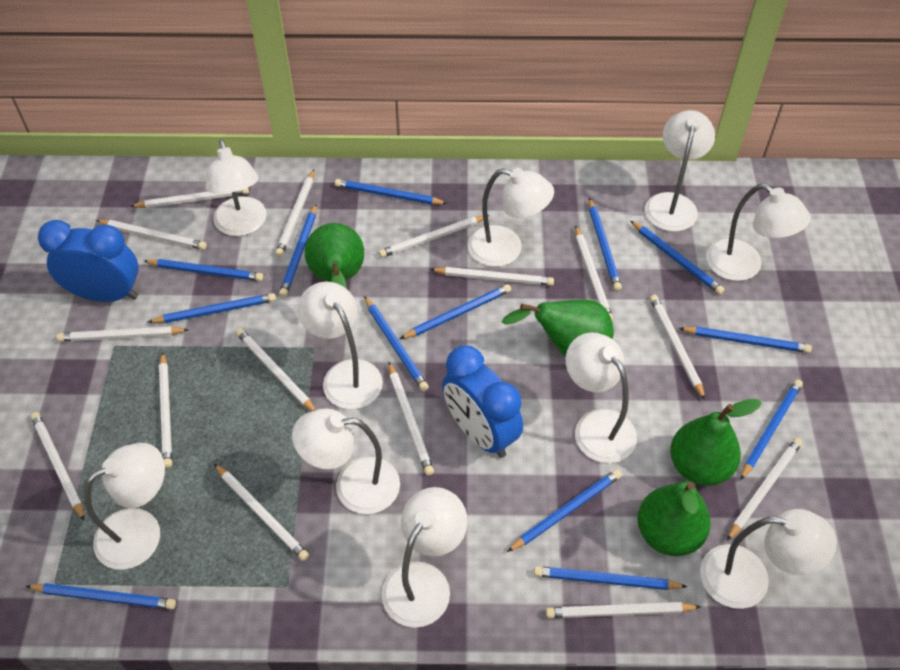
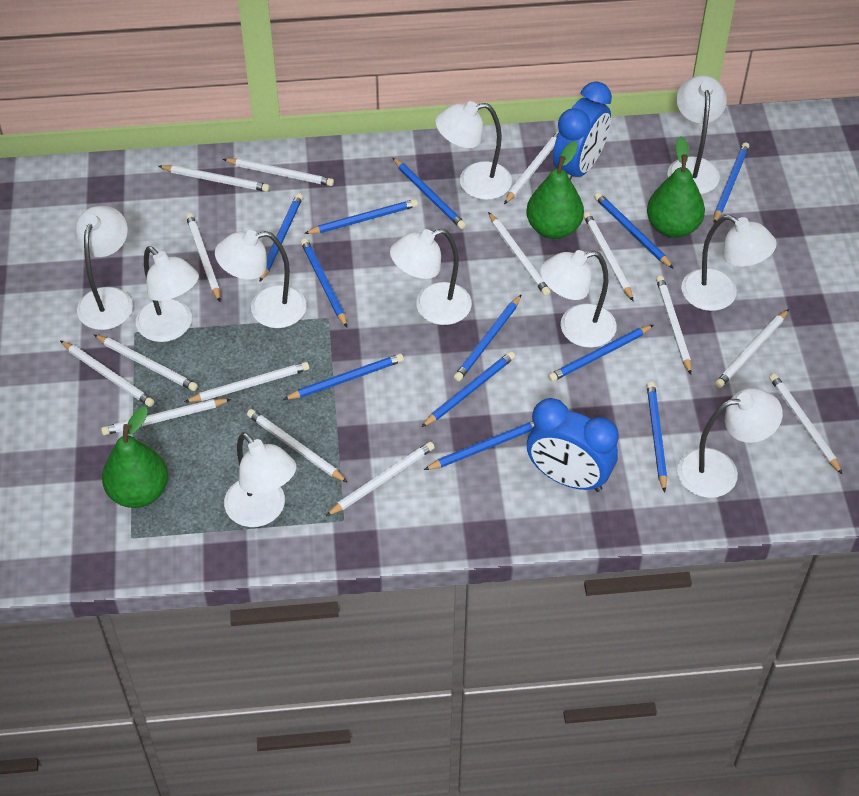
blue pencil: 13 -> 12
green pear: 4 -> 3

